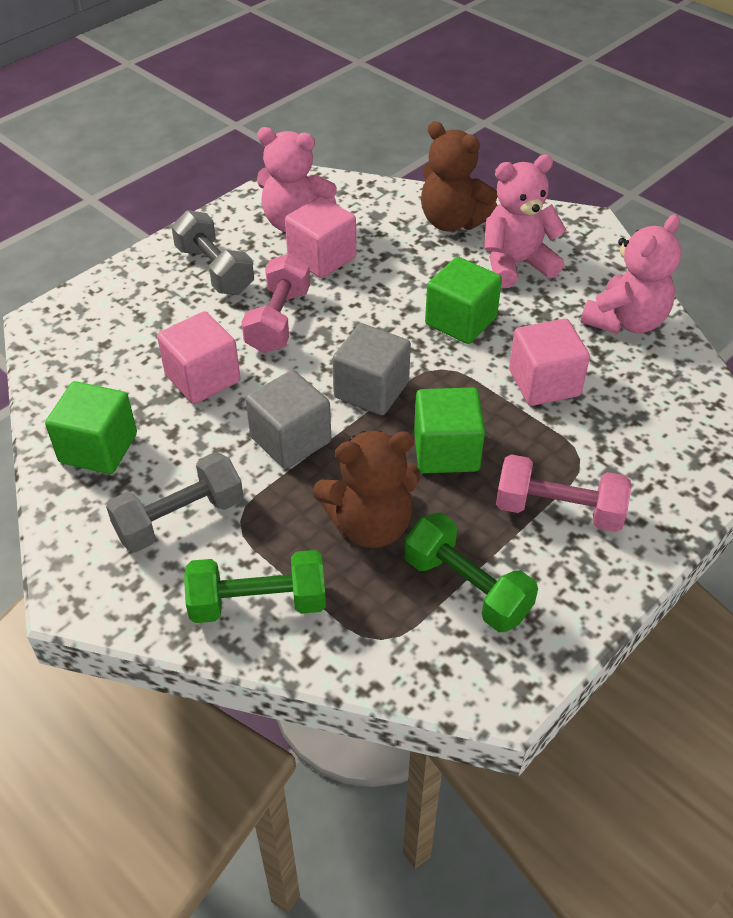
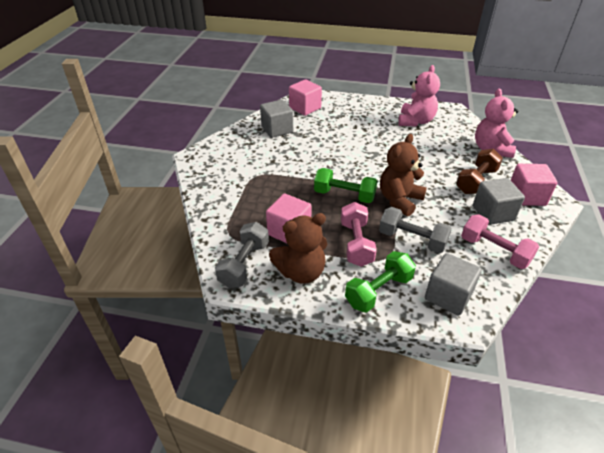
brown dumbbell: 0 -> 1
green cube: 3 -> 0
grey cube: 2 -> 3
pink teddy bear: 3 -> 2

